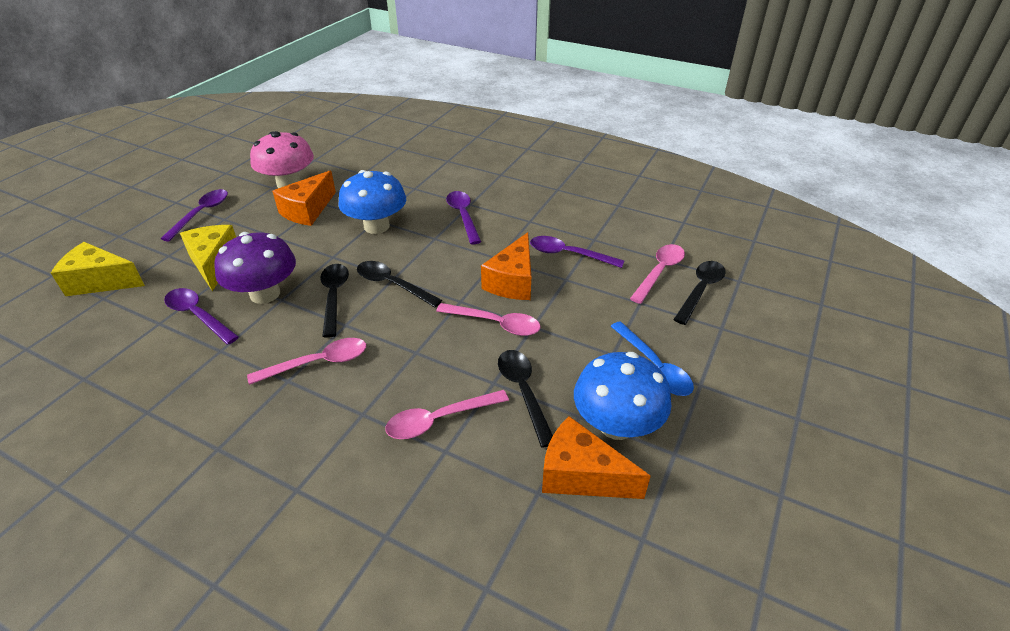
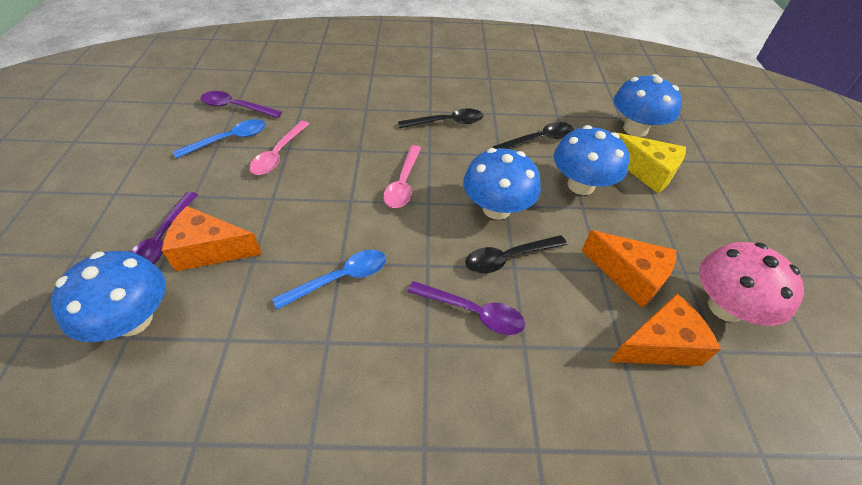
black spoon: 4 -> 3
blue mushroom: 2 -> 4
blue spoon: 1 -> 2
pink spoon: 4 -> 2
purple mushroom: 1 -> 0
purple spoon: 4 -> 3
yellow cheese: 2 -> 1

